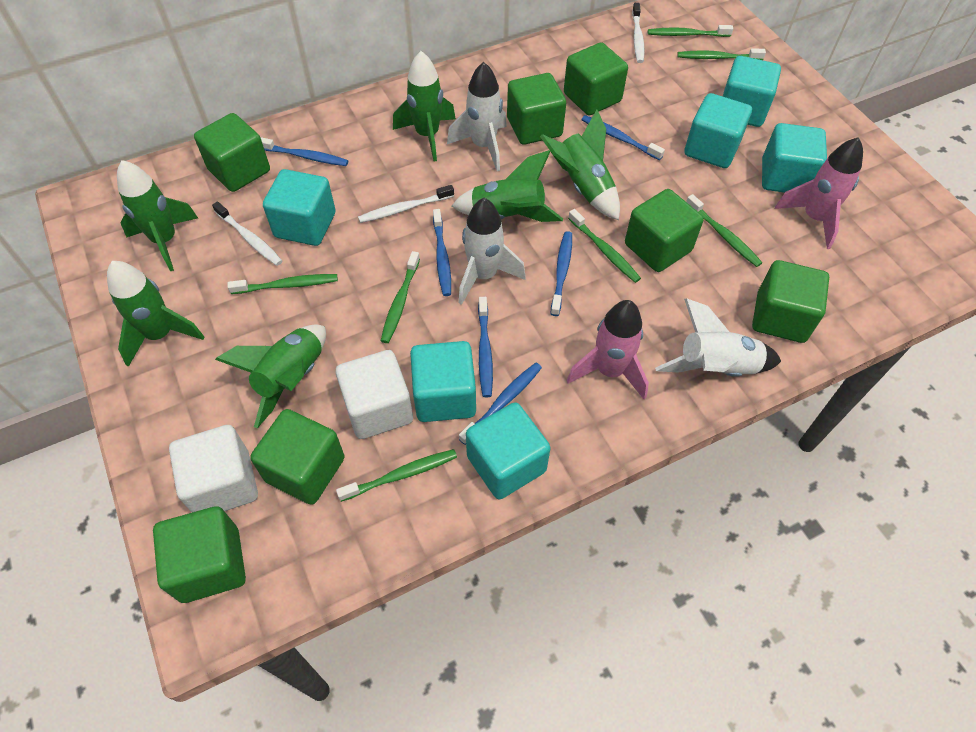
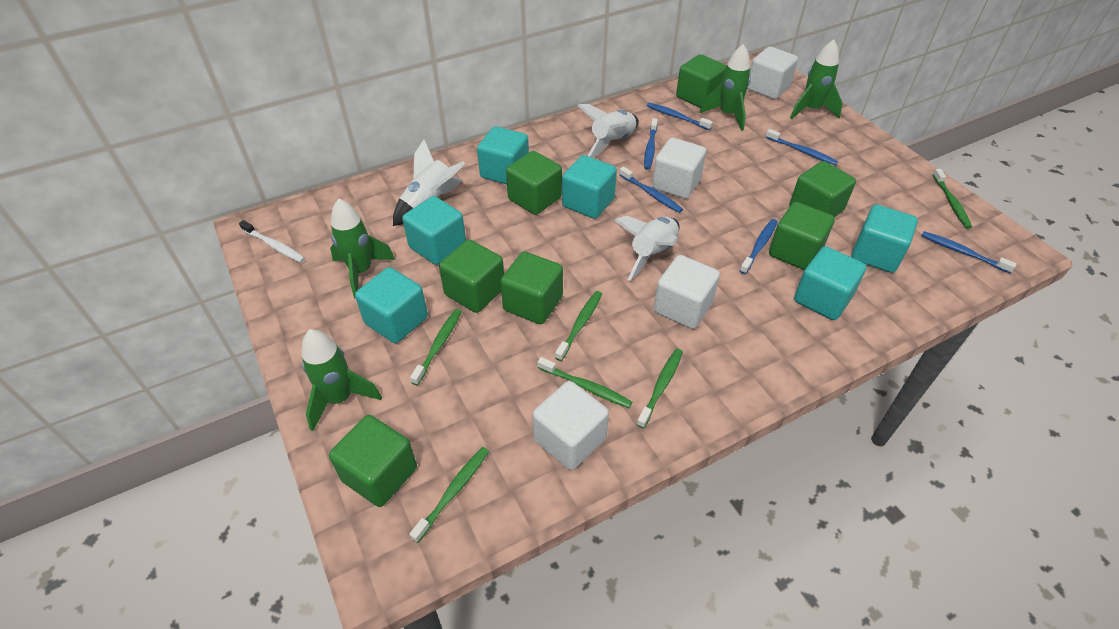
green rocket: 6 -> 4
green toothbrush: 7 -> 6
pink rocket: 2 -> 0
white cube: 2 -> 4
white toothbrush: 3 -> 1

